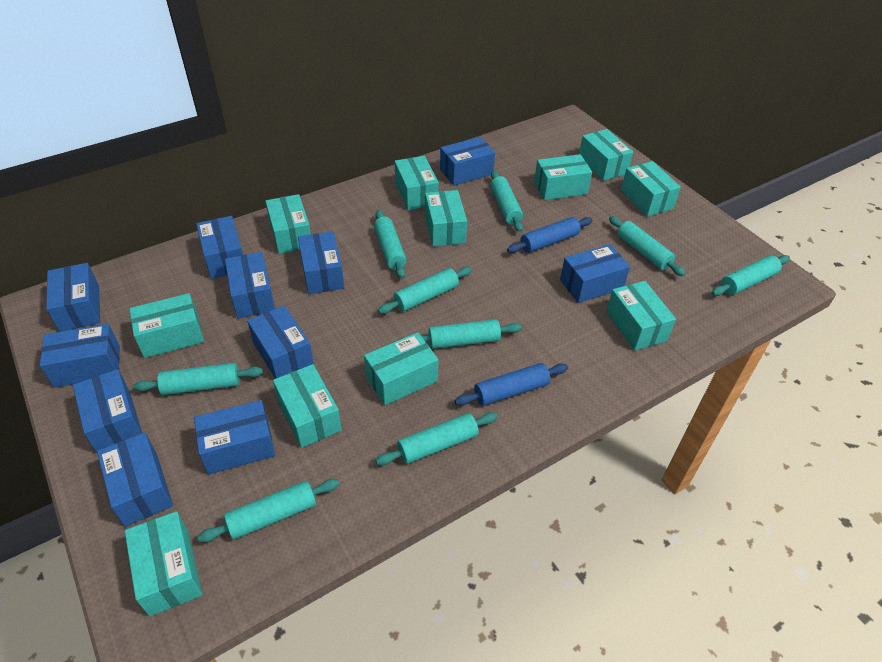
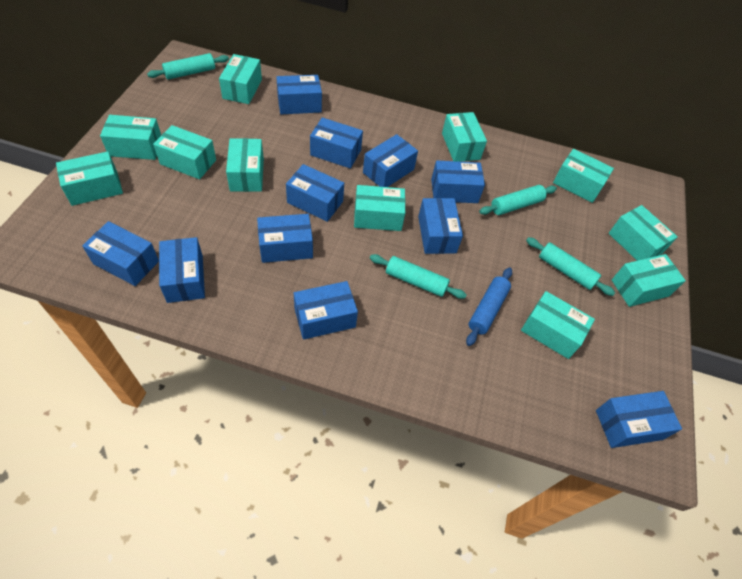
blue rolling pin: 2 -> 1
turquoise rolling pin: 9 -> 4

